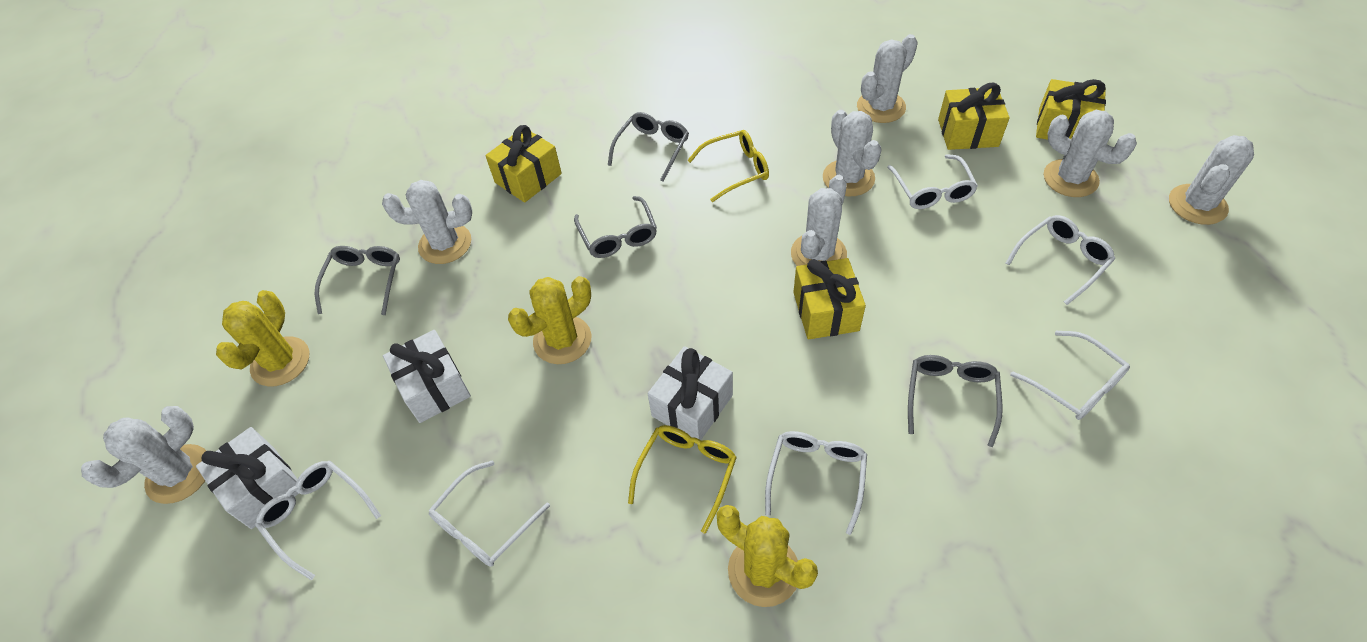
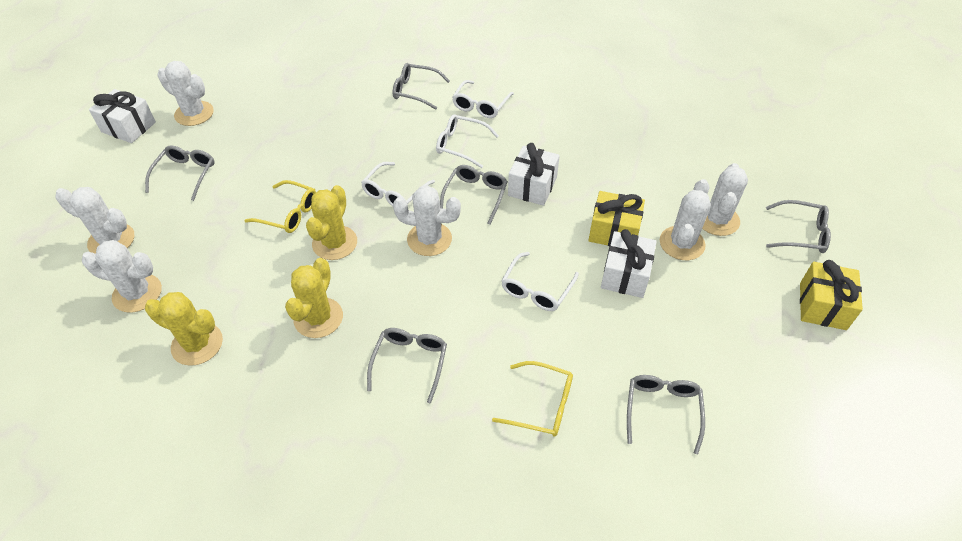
grey glasses: 4 -> 6
white cactus: 7 -> 6
white glasses: 6 -> 4
yellow gift: 4 -> 2

